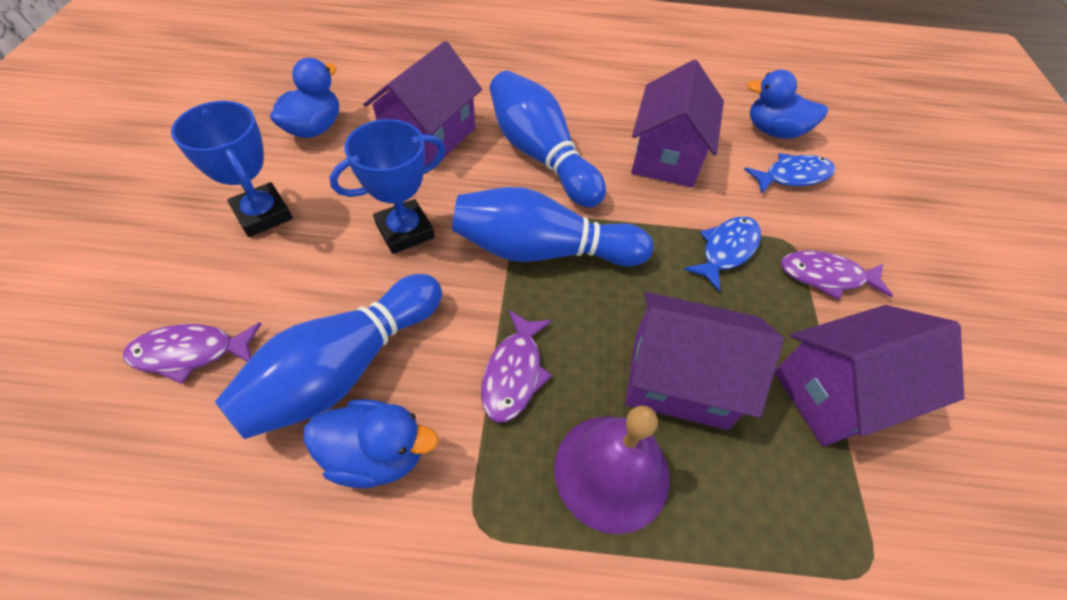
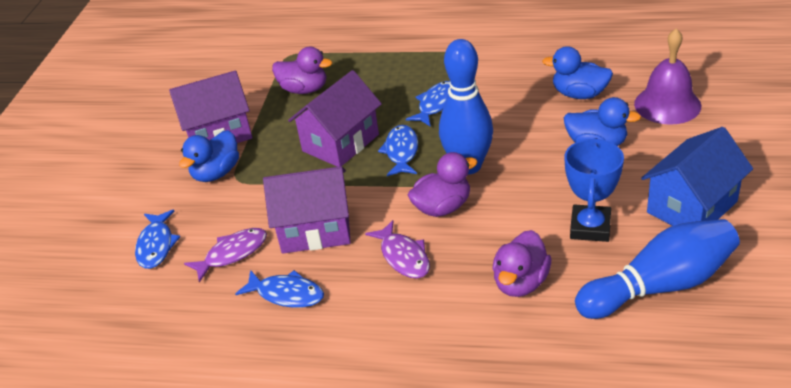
blue bowling pin: 3 -> 2
blue fish: 2 -> 4
blue house: 0 -> 1
blue trophy: 2 -> 1
purple duck: 0 -> 3
purple fish: 3 -> 2
purple house: 4 -> 3

